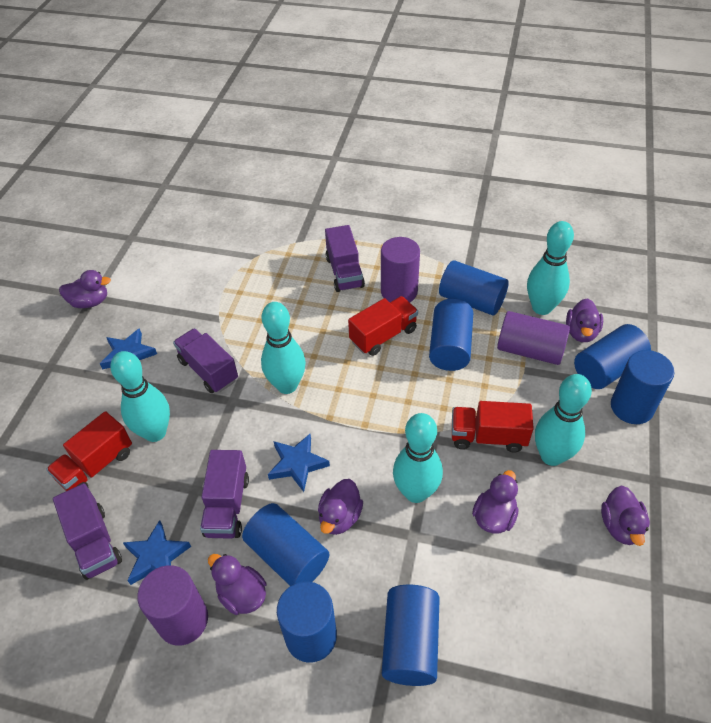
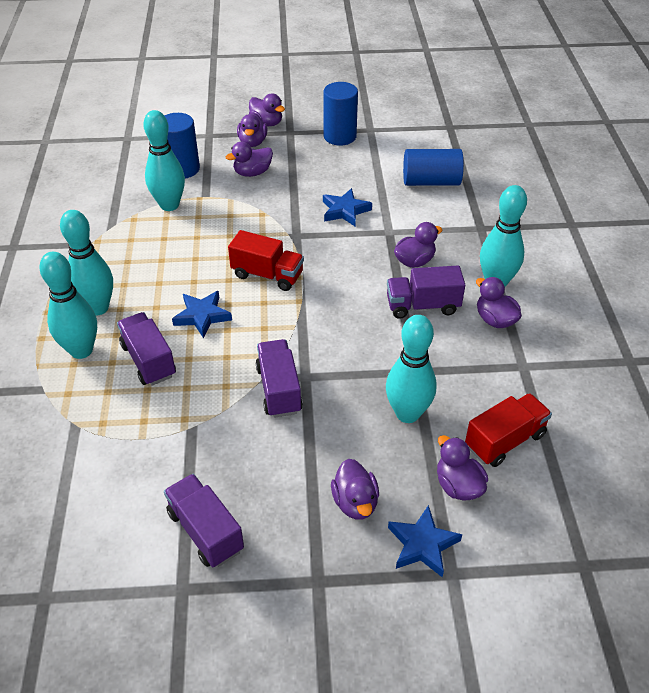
blue cylinder: 7 -> 3
purple cylinder: 3 -> 0
purple duck: 6 -> 7
red truck: 3 -> 2

